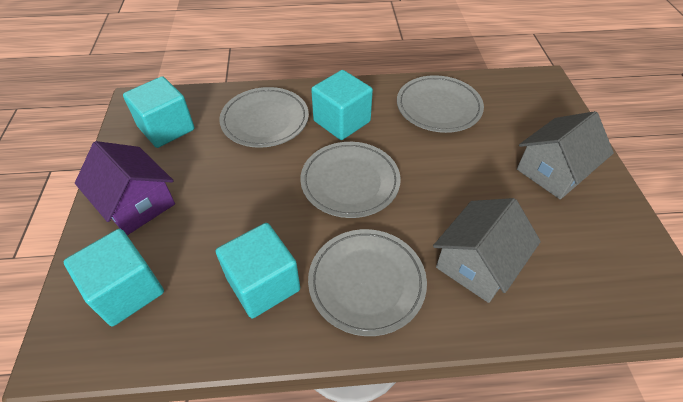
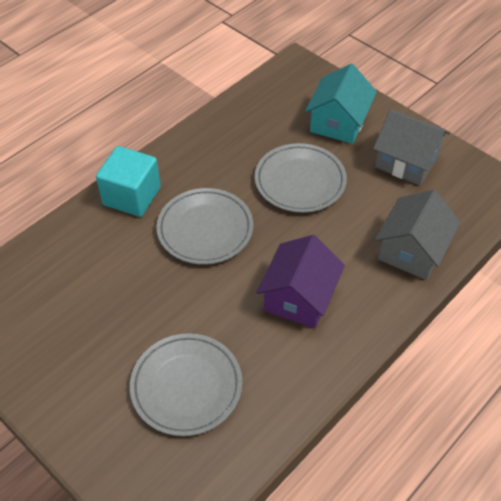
grey plate: 4 -> 3
turquoise cube: 4 -> 1
turquoise house: 0 -> 1

